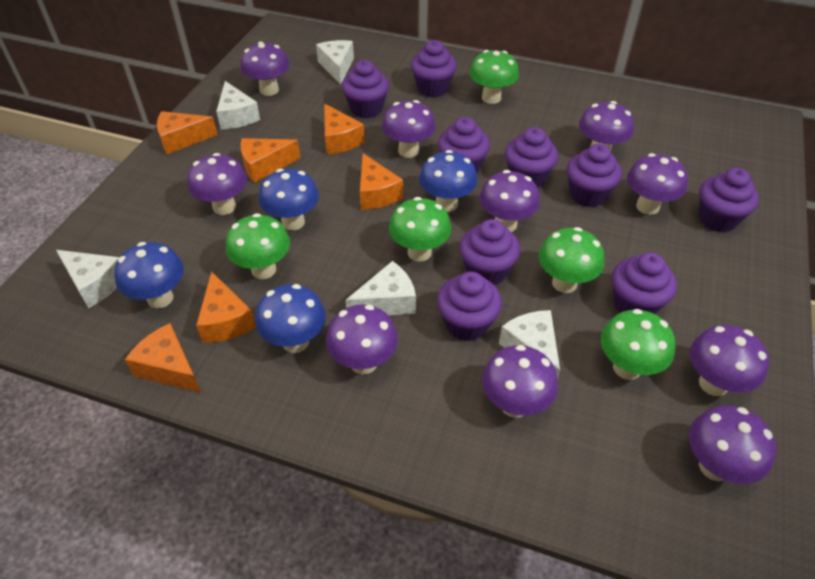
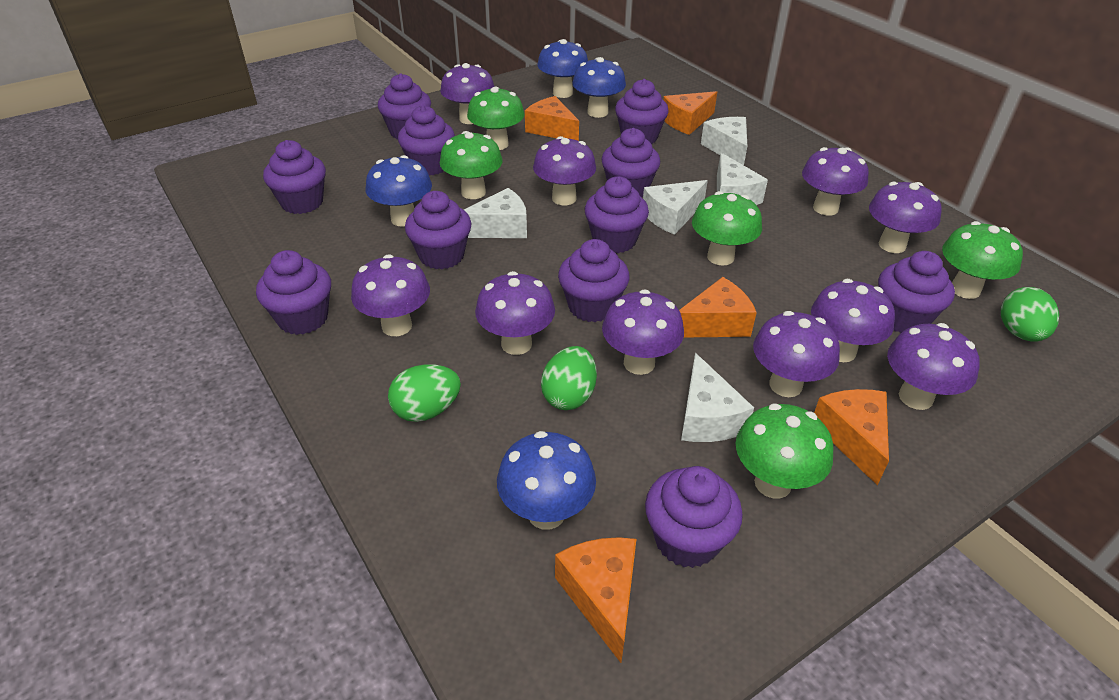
green egg: 0 -> 3
orange cheese: 6 -> 5
purple cupcake: 9 -> 11

